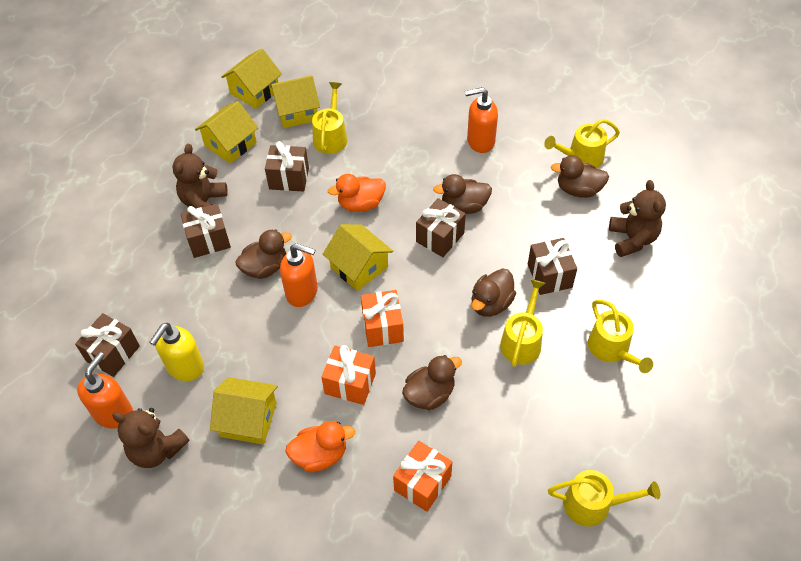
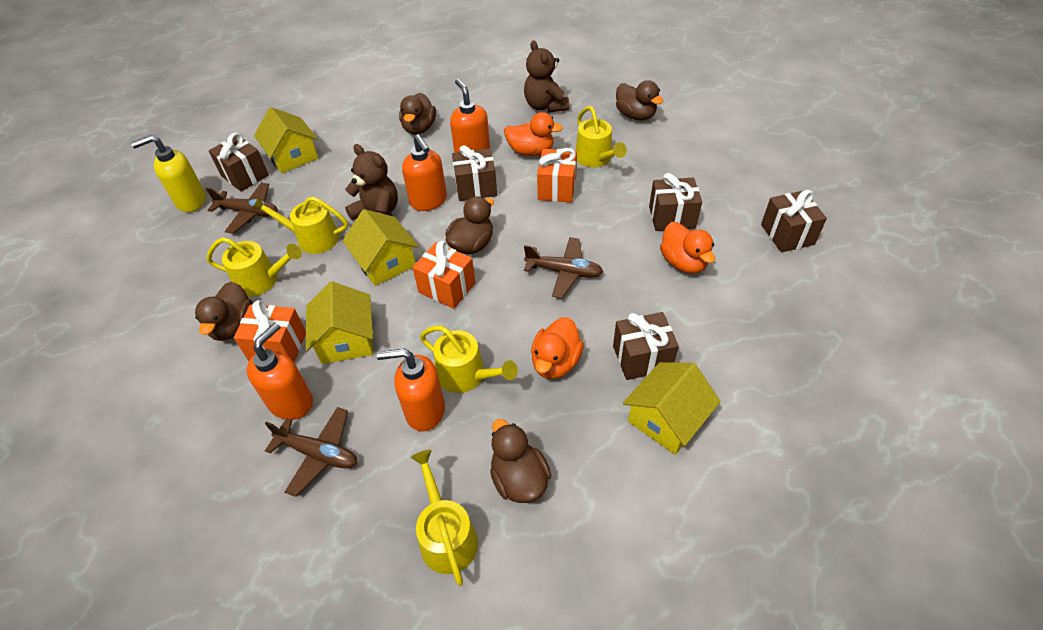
brown plane: 0 -> 3
brown teddy bear: 3 -> 2
orange duck: 2 -> 3
orange soap dispenser: 3 -> 4
yellow house: 5 -> 4

